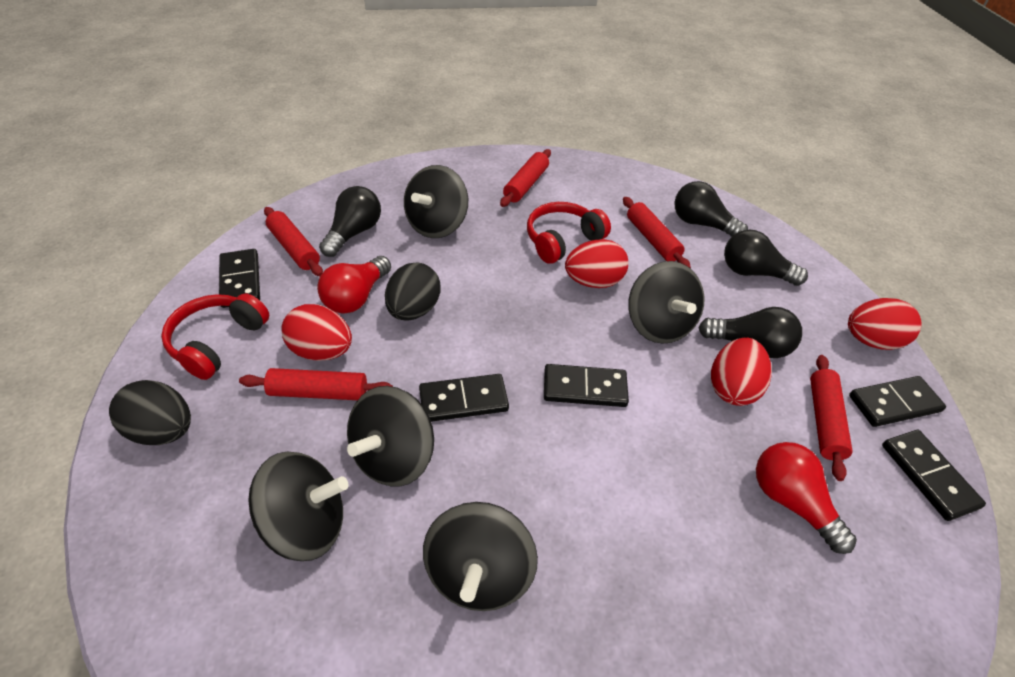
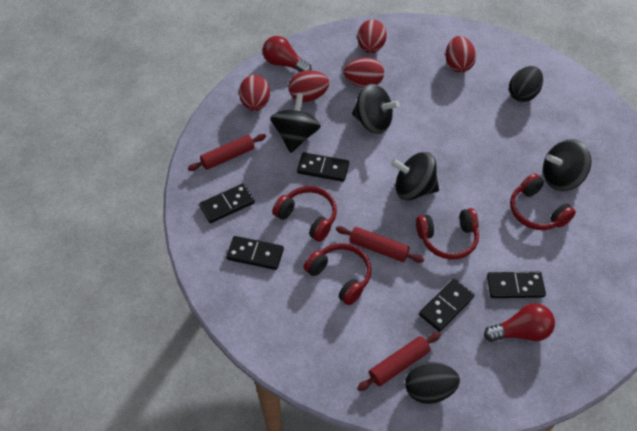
black light bulb: 4 -> 0
black spinning top: 5 -> 4
red egg: 4 -> 5
red headphones: 2 -> 4
red rolling pin: 5 -> 3

